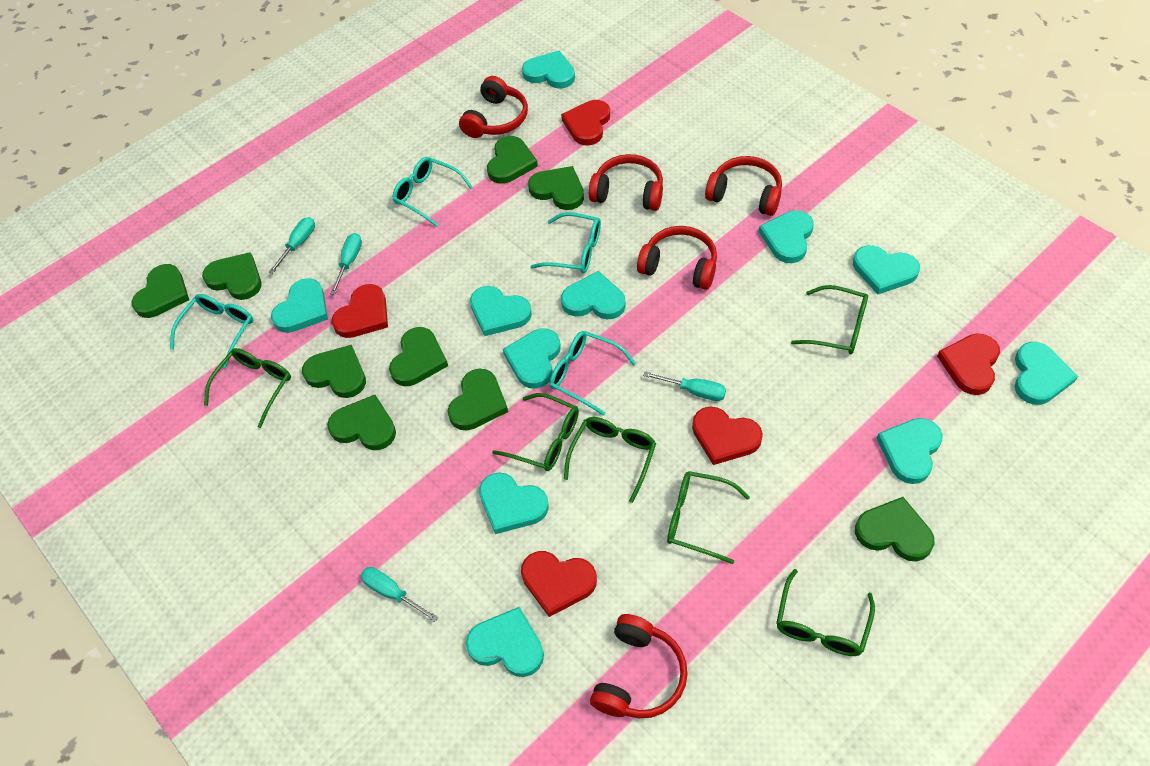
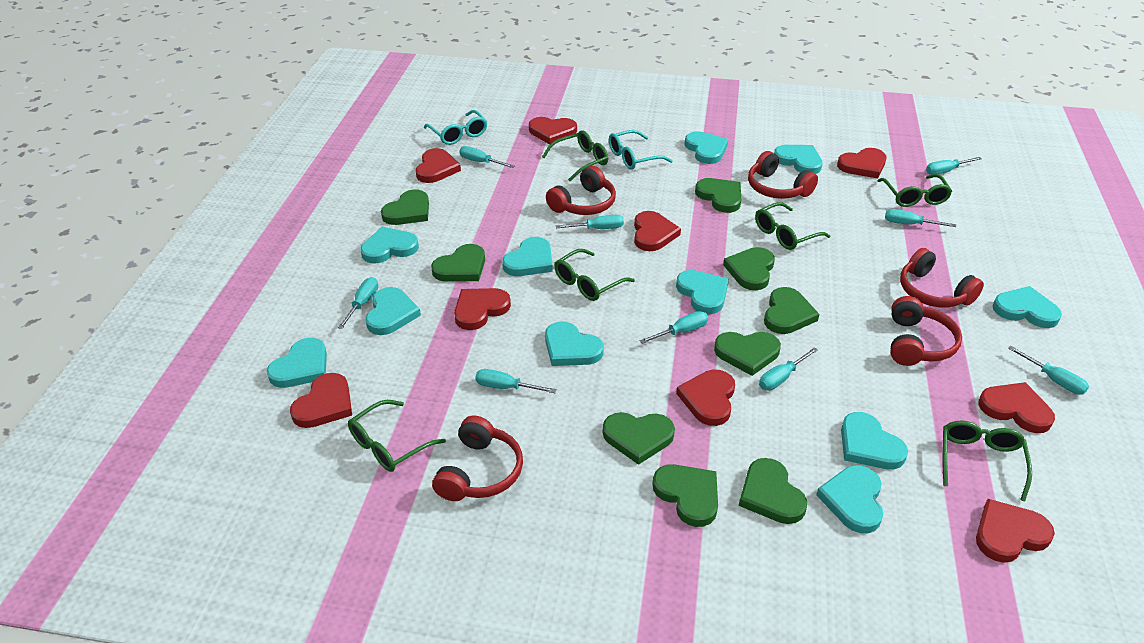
red heart: 5 -> 9
turquoise glasses: 4 -> 2
turquoise screwdriver: 4 -> 9

